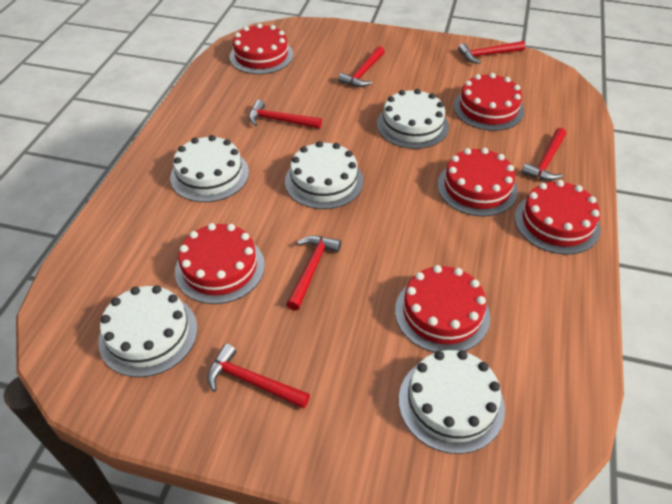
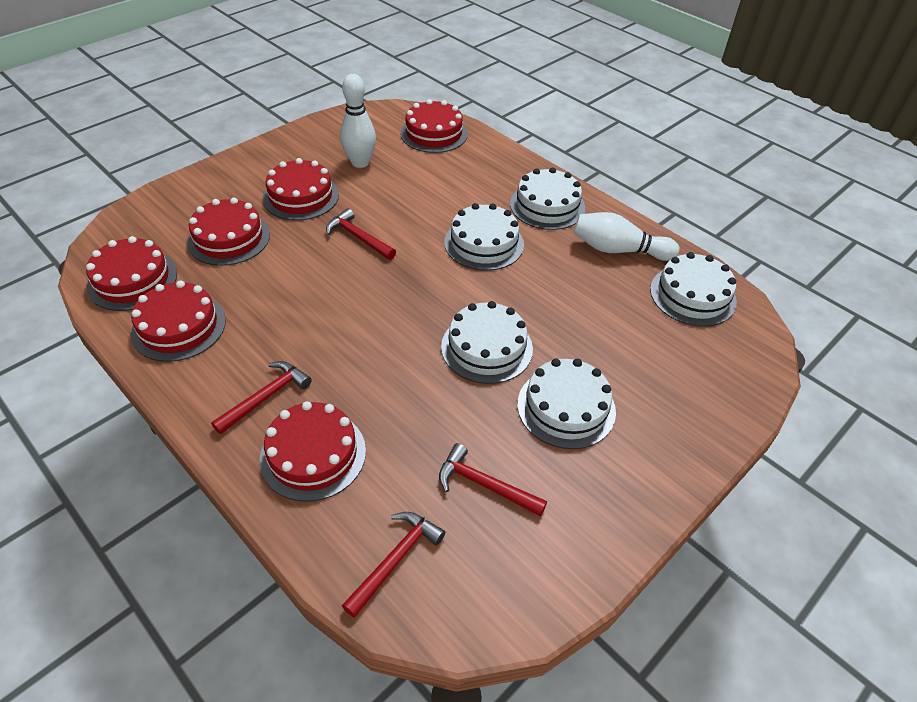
red hammer: 6 -> 4
white bowling pin: 0 -> 2

